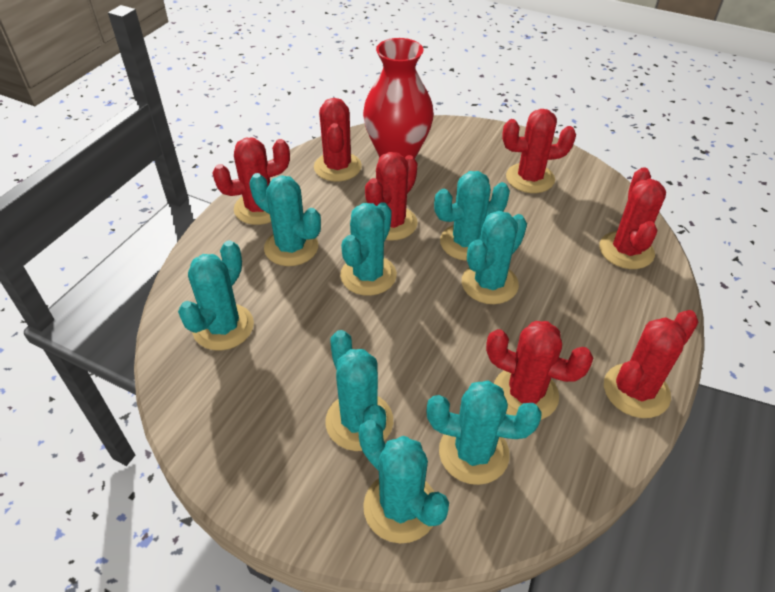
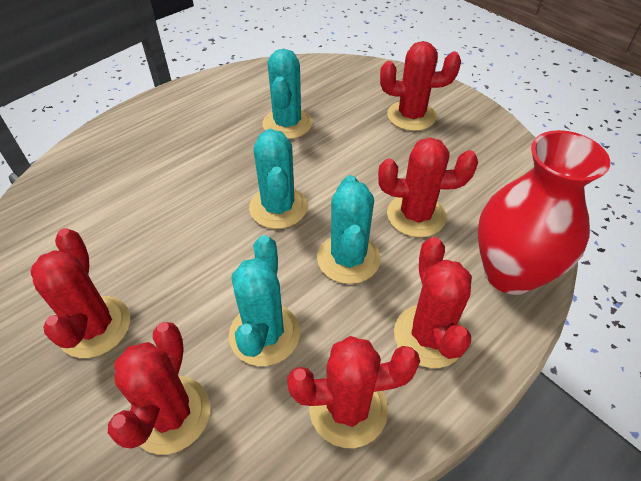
red cactus: 7 -> 6
turquoise cactus: 8 -> 4

